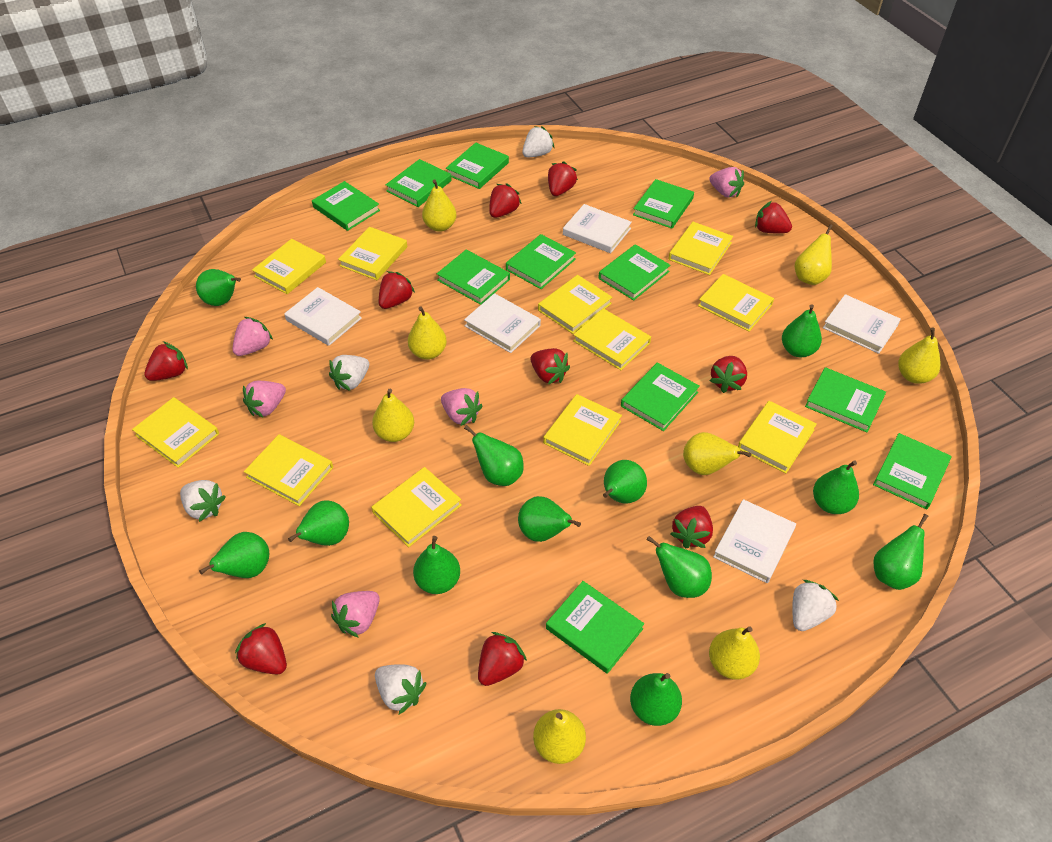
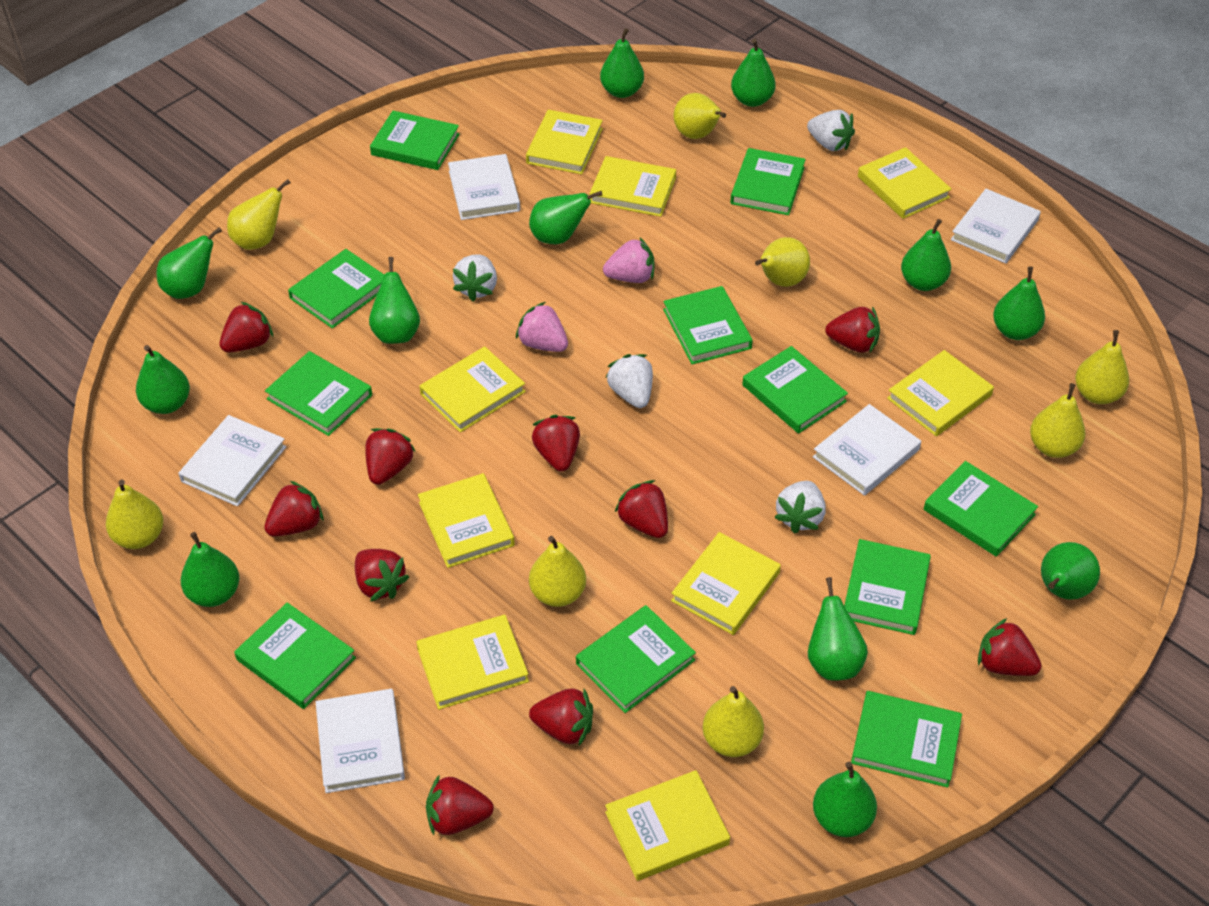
pink strawberry: 5 -> 2
white strawberry: 5 -> 4
yellow book: 11 -> 9

